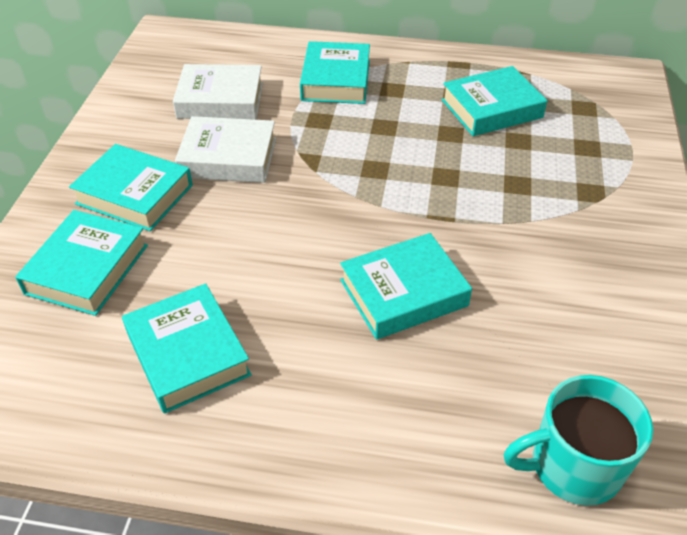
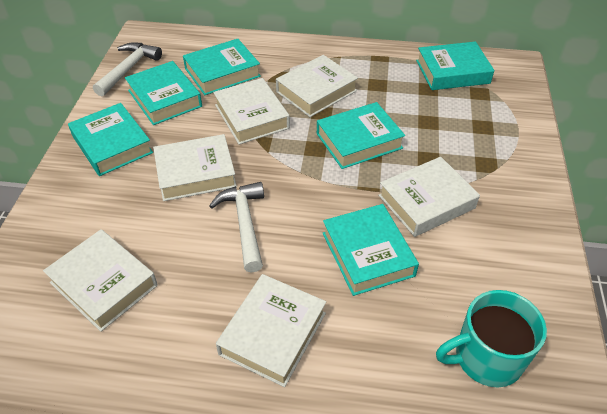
white book: 2 -> 6
white hammer: 0 -> 2

